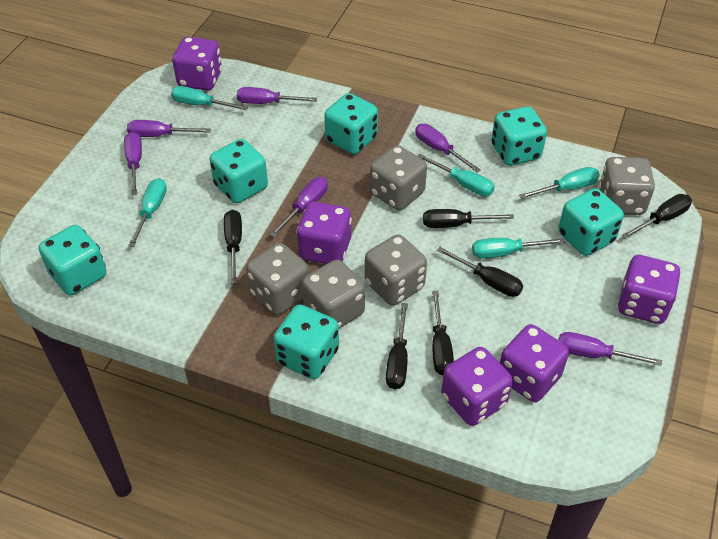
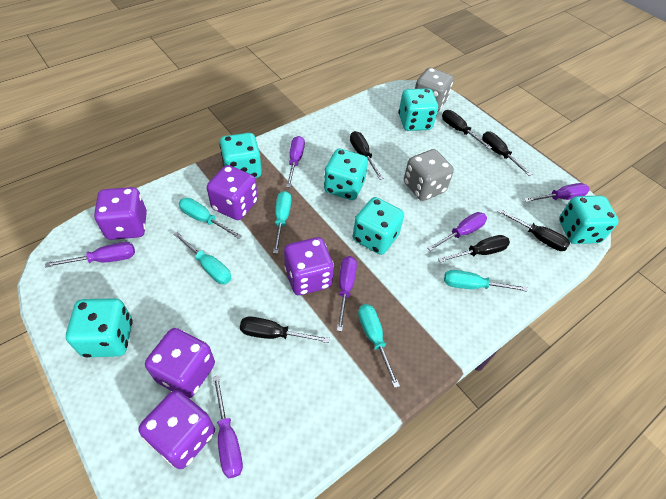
grey dice: 5 -> 2

